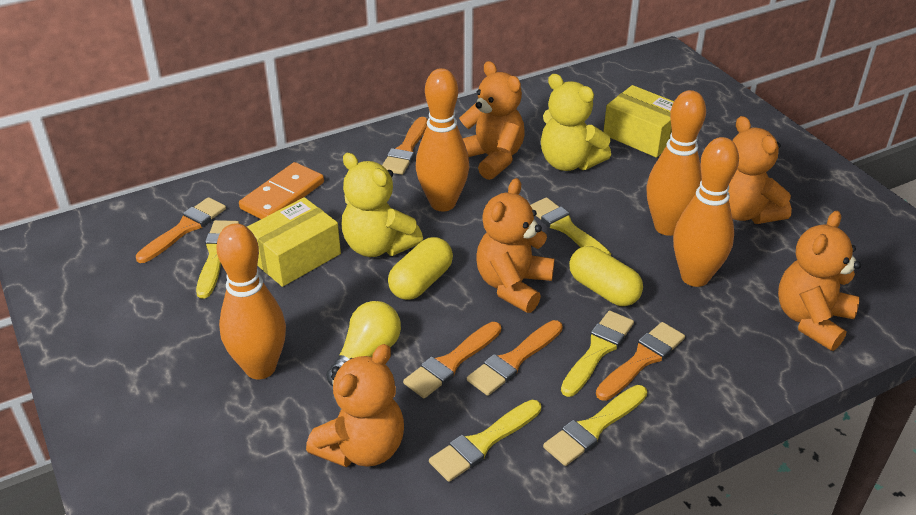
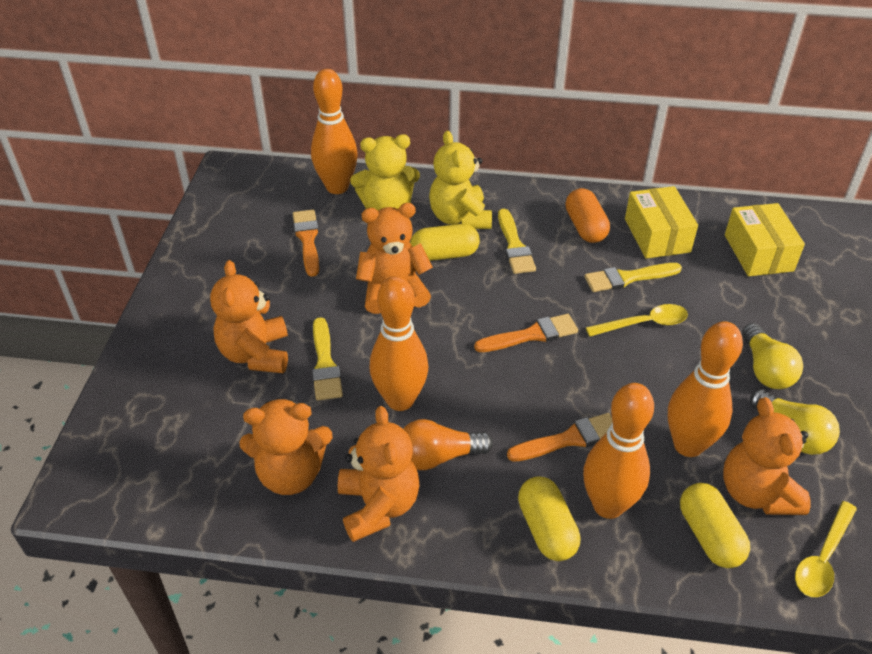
orange brush: 5 -> 3
orange capsule: 0 -> 1
orange domino: 1 -> 0
orange light bulb: 0 -> 1
yellow brush: 5 -> 3
yellow capsule: 2 -> 3
yellow light bulb: 1 -> 2
yellow spoon: 0 -> 2

